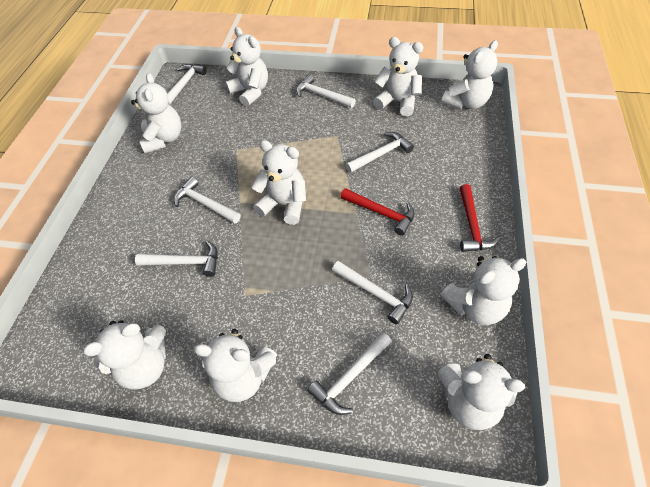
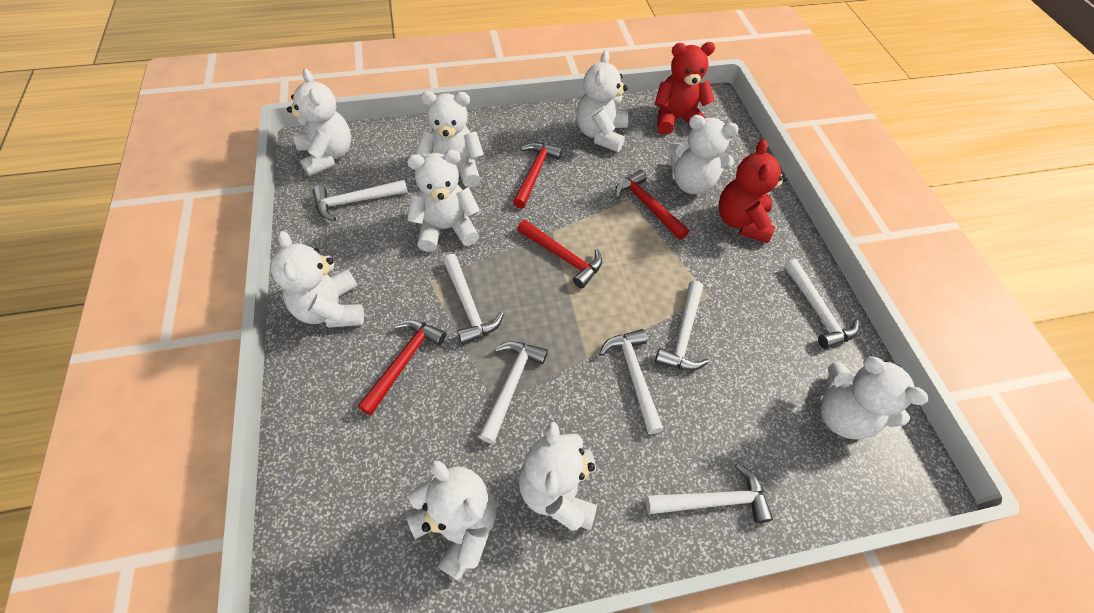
red hammer: 2 -> 4
red teddy bear: 0 -> 2

